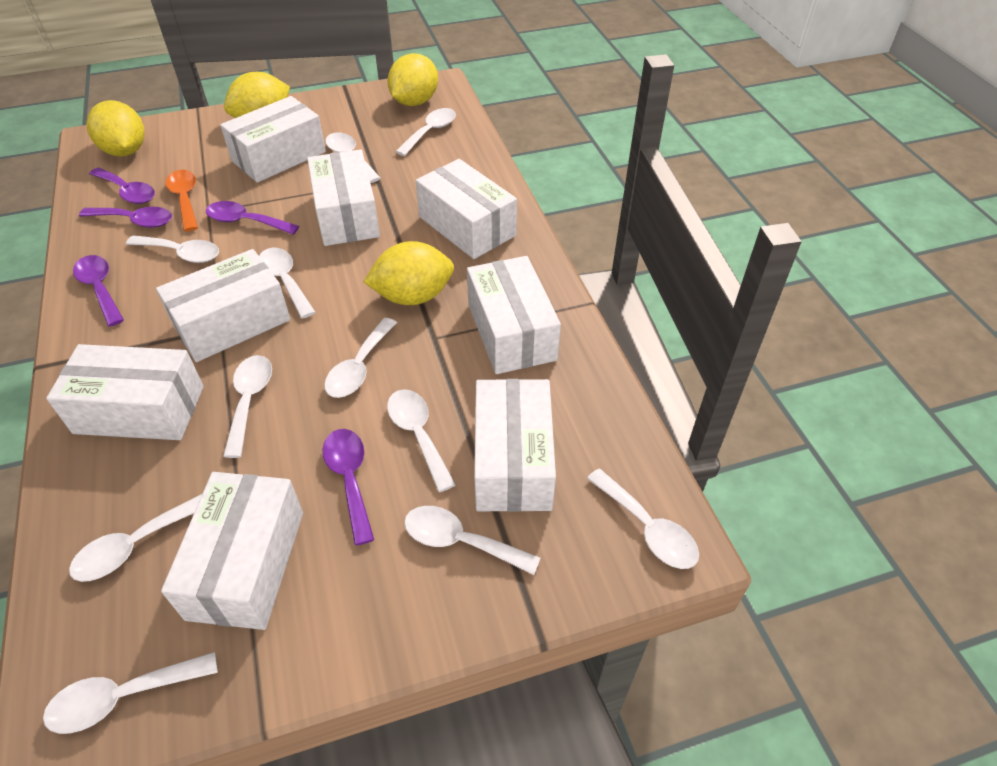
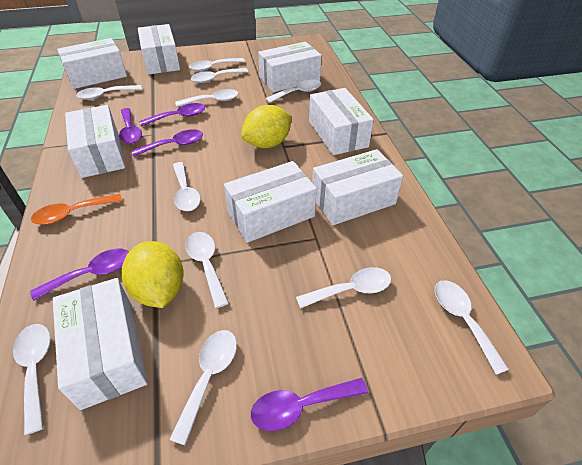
yellow lemon: 4 -> 2

